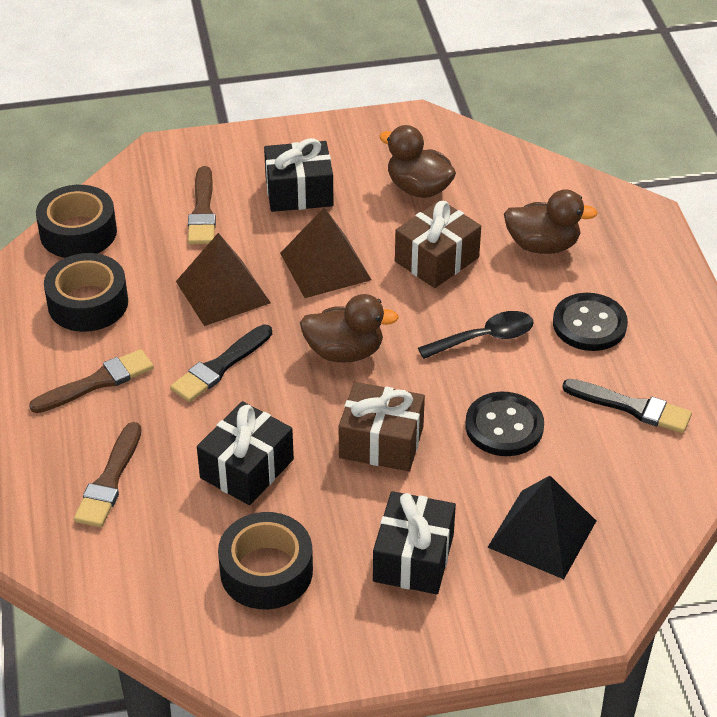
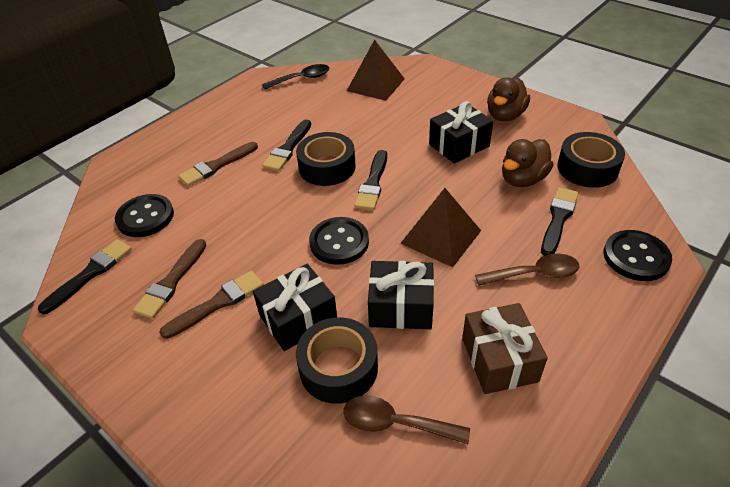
black brush: 2 -> 4
black button: 2 -> 3
black pyramid: 1 -> 0
brown duck: 3 -> 2
brown gift: 2 -> 1
brown spoon: 0 -> 2

